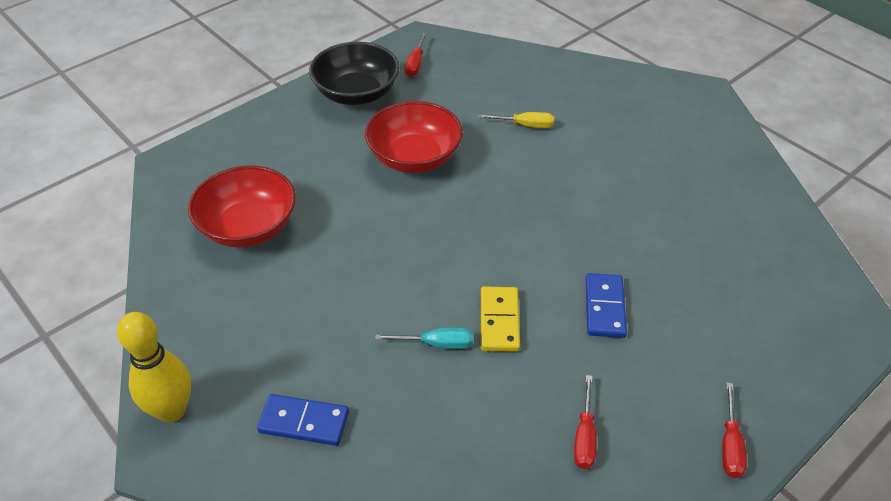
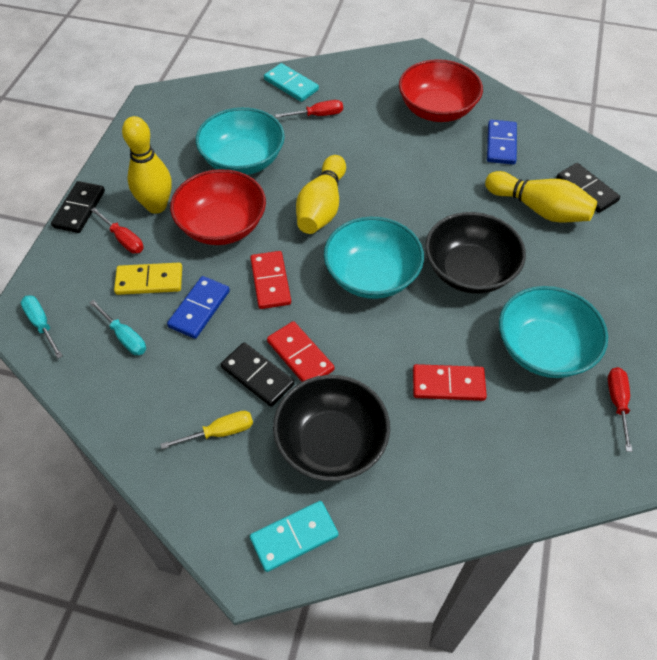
black bowl: 1 -> 2
black domino: 0 -> 3
red domino: 0 -> 3
turquoise bowl: 0 -> 3
turquoise domino: 0 -> 2
turquoise screwdriver: 1 -> 2
yellow bowling pin: 1 -> 3

